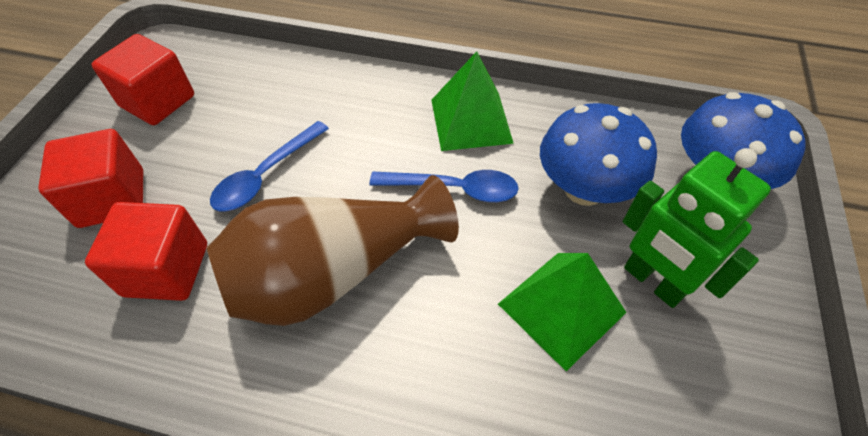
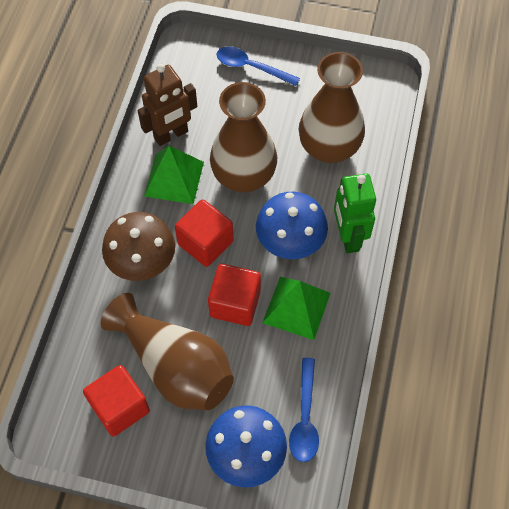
brown mushroom: 0 -> 1
brown robot: 0 -> 1
brown vase: 1 -> 3

